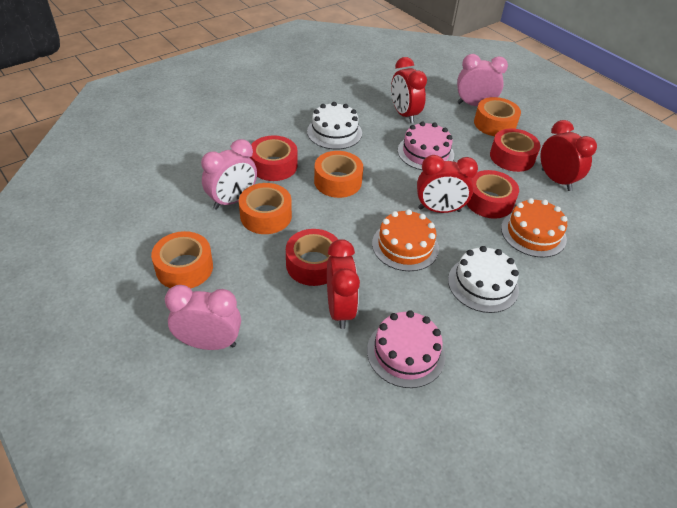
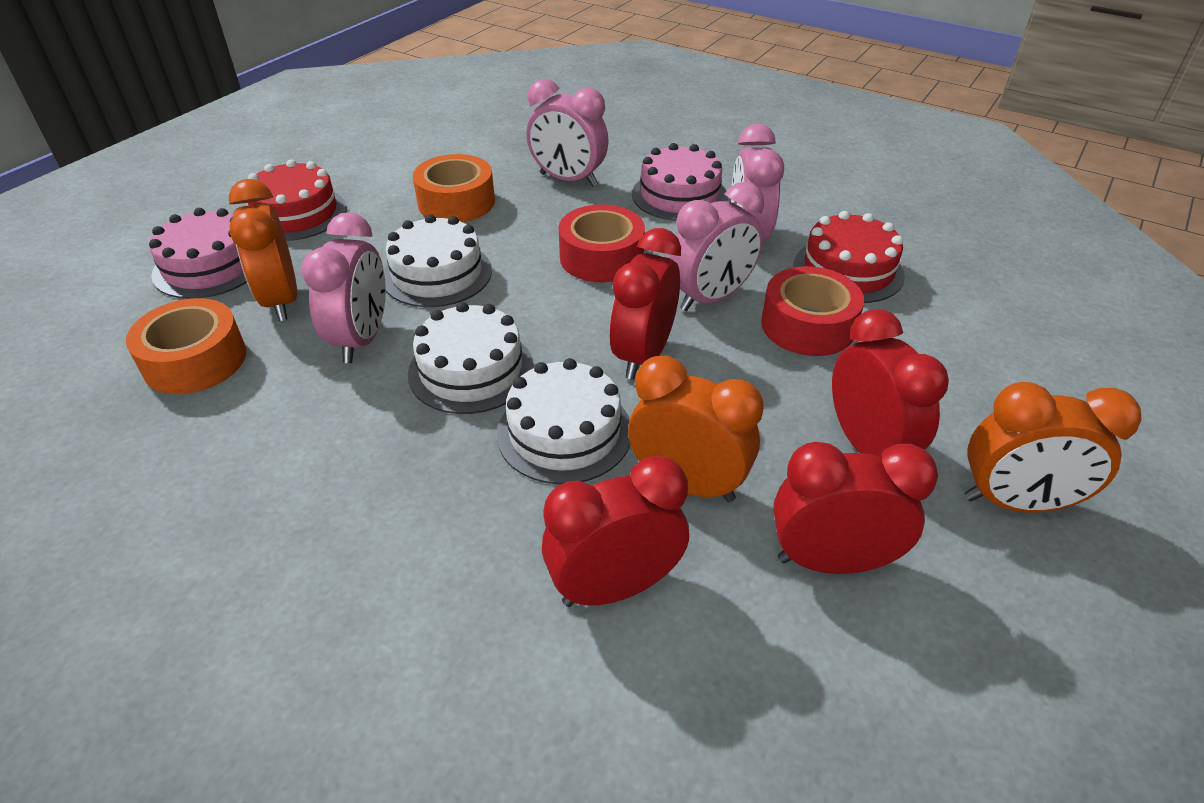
orange cake: 2 -> 0
orange clock: 0 -> 3
orange tape: 4 -> 2
pink clock: 3 -> 4
red cake: 0 -> 2
red tape: 4 -> 2
white cake: 2 -> 3

